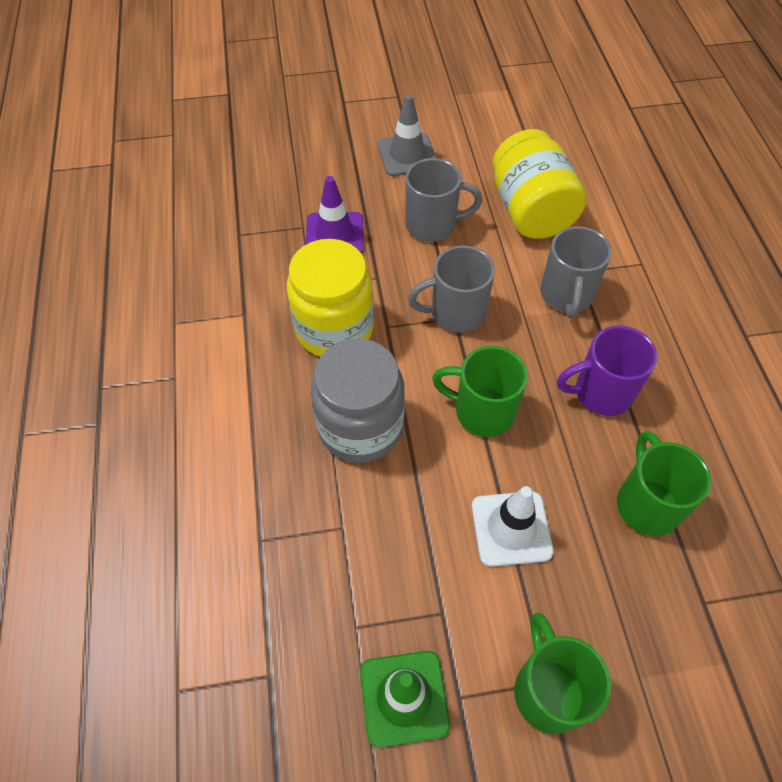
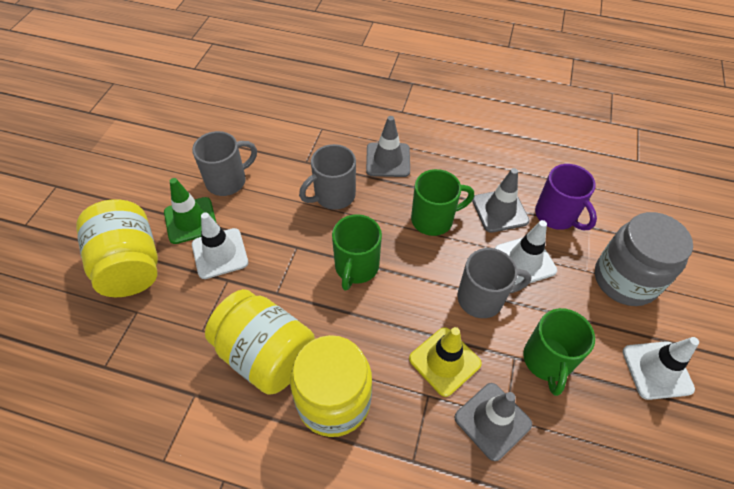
grey traffic cone: 1 -> 3
purple traffic cone: 1 -> 0
white traffic cone: 1 -> 3
yellow jar: 2 -> 3
yellow traffic cone: 0 -> 1

